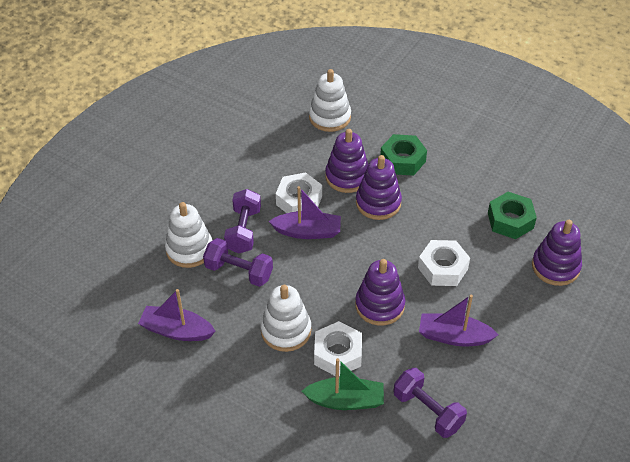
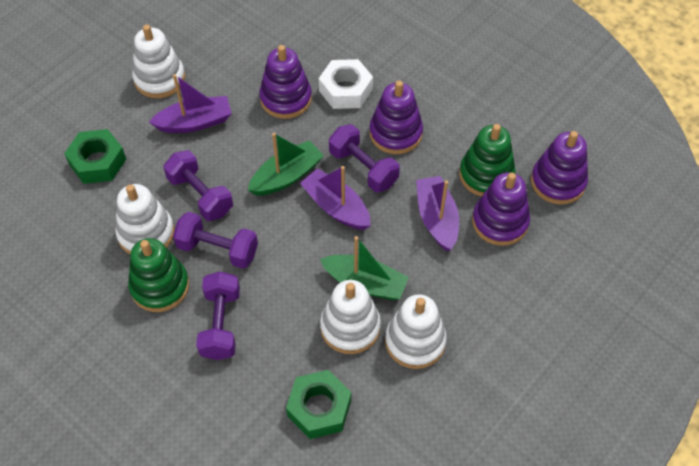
green boat: 1 -> 2
green stacking toy: 0 -> 2
purple dumbbell: 3 -> 4
white nut: 3 -> 1
white stacking toy: 3 -> 4

